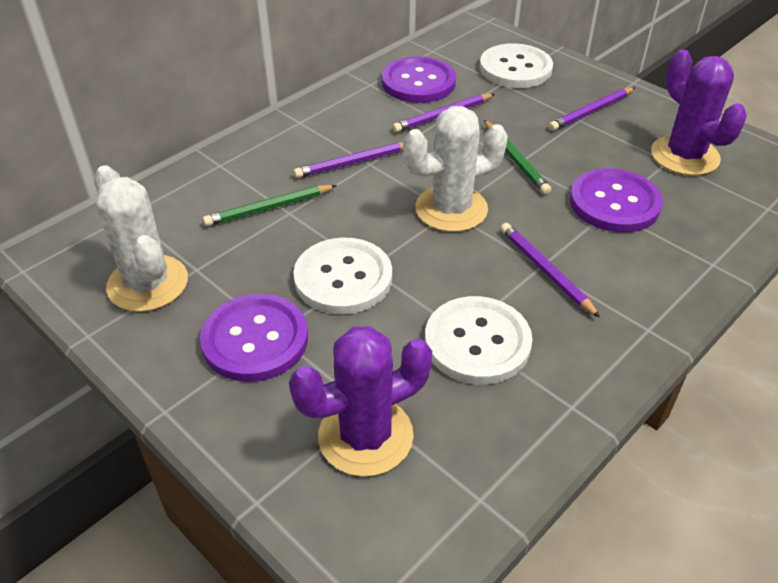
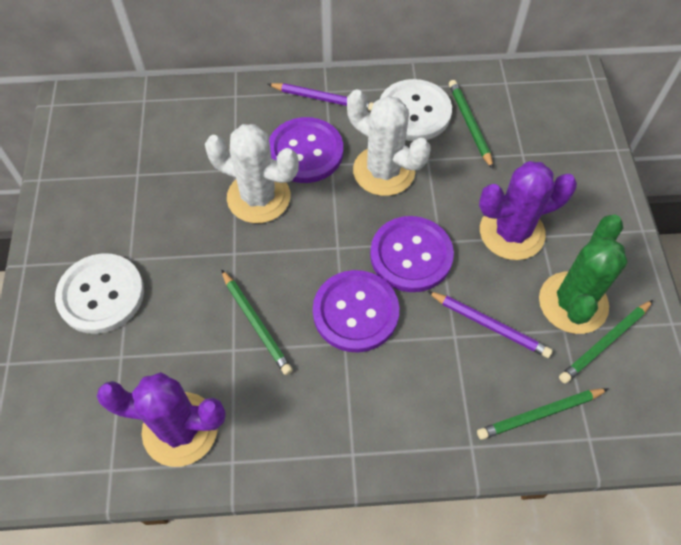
green cactus: 0 -> 1
green pencil: 2 -> 4
purple pencil: 4 -> 2
white button: 3 -> 2

